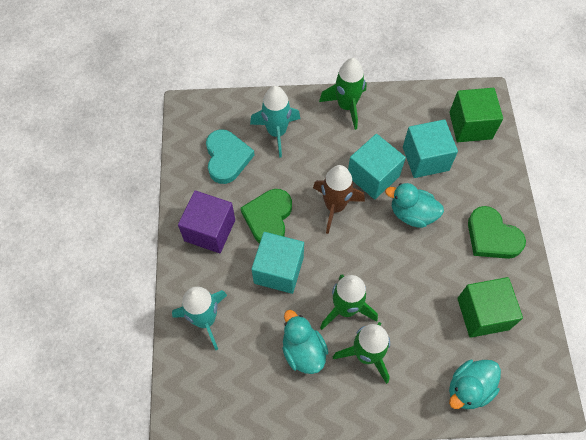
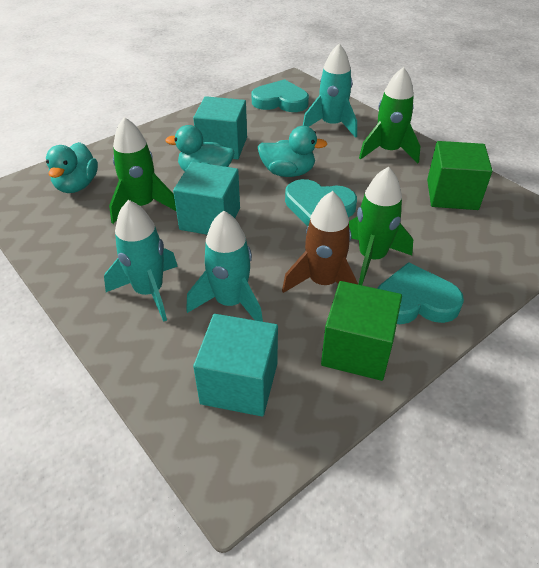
green heart: 2 -> 0
purple cube: 1 -> 0
turquoise heart: 1 -> 3
turquoise rocket: 2 -> 3

